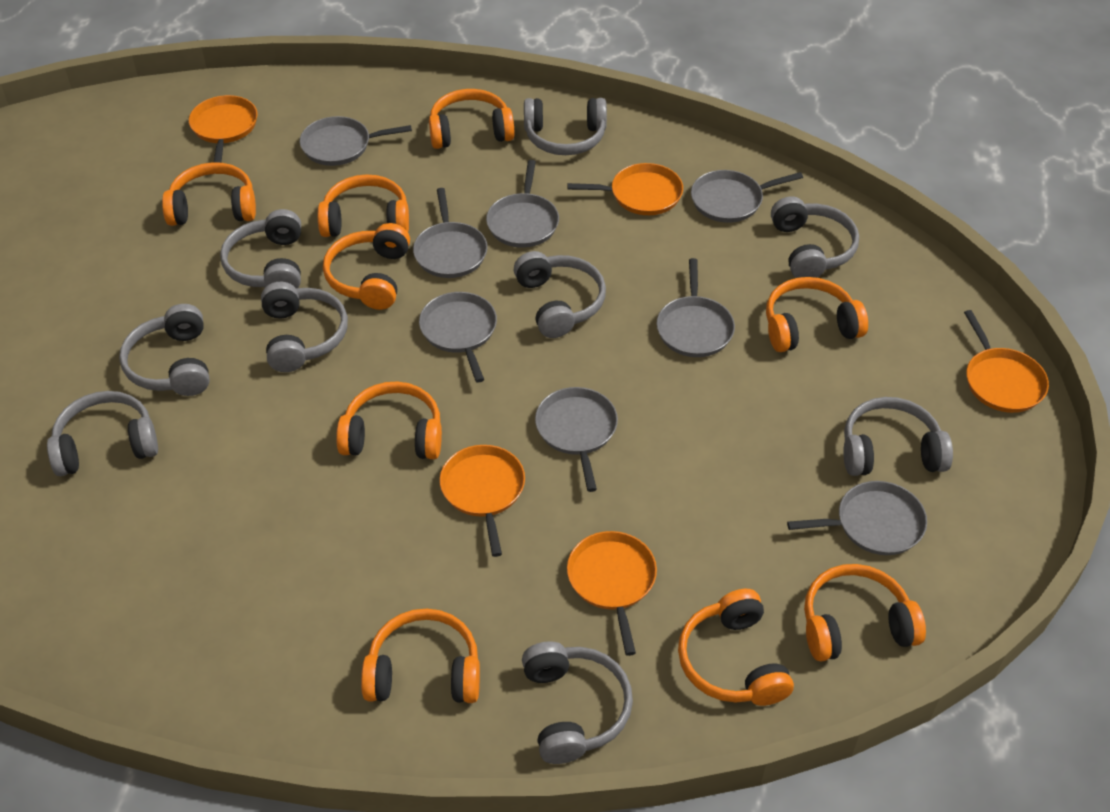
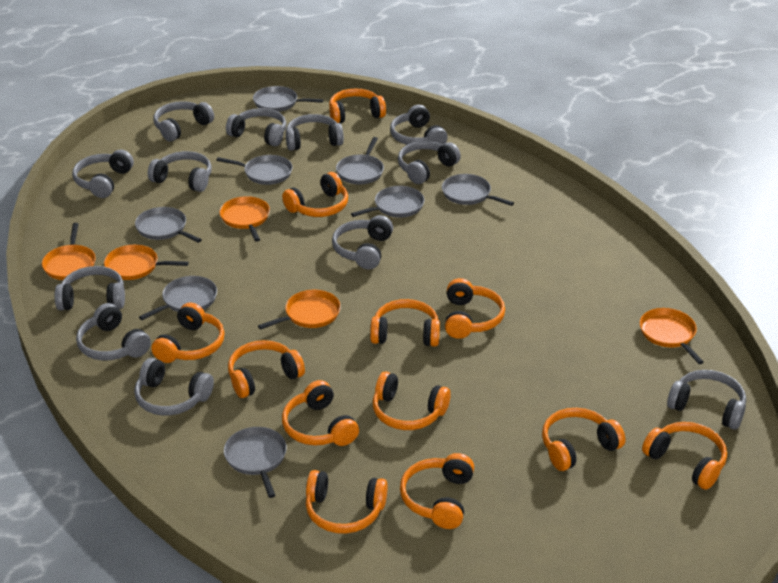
grey headphones: 9 -> 12
orange headphones: 9 -> 12

